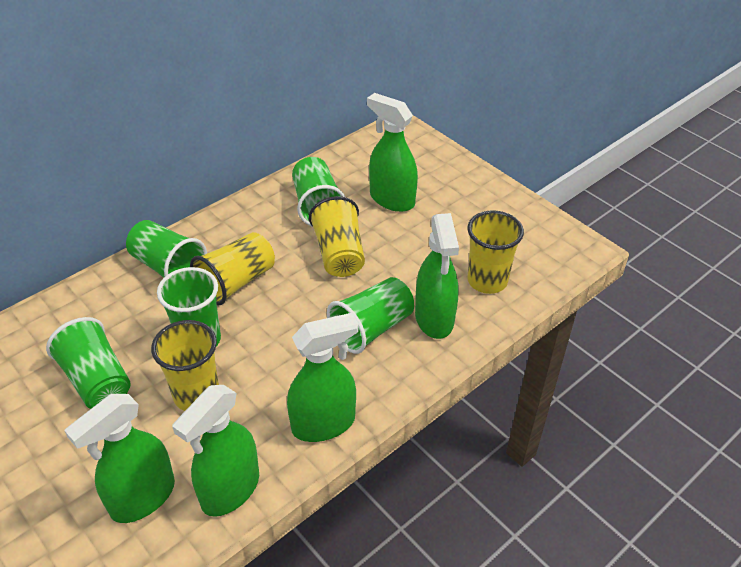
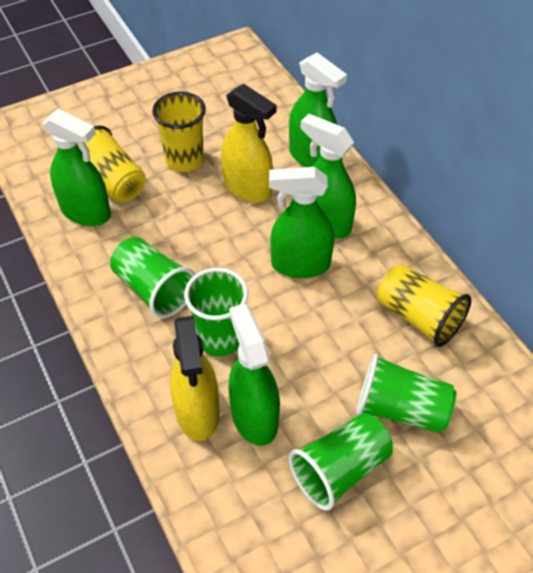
green cup: 5 -> 4
yellow cup: 4 -> 3
yellow spray bottle: 0 -> 2

